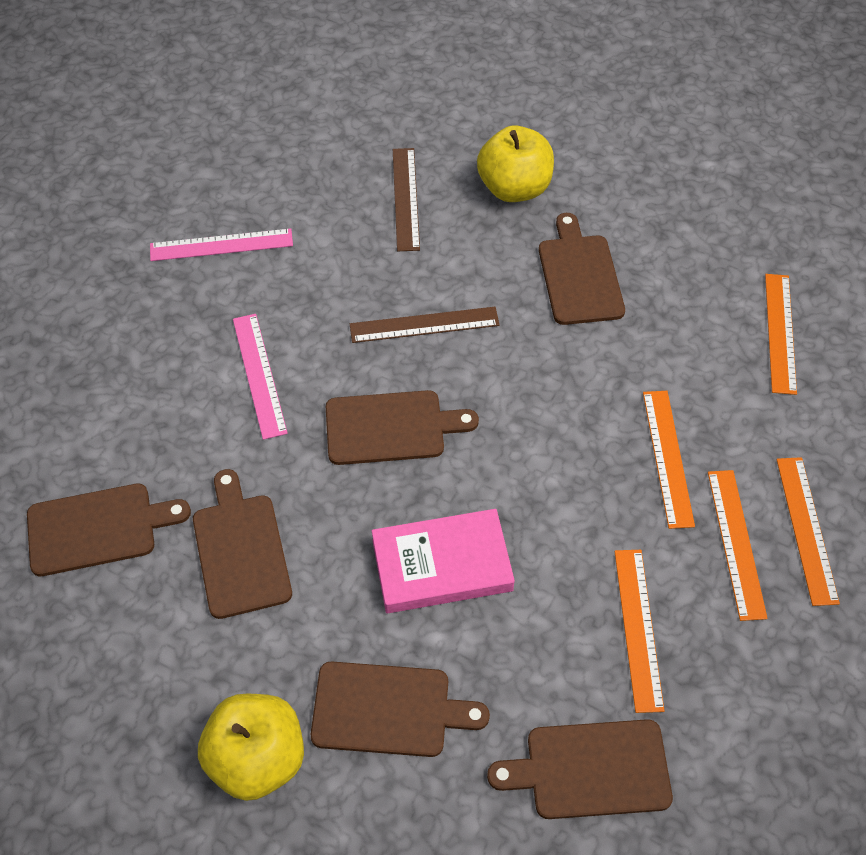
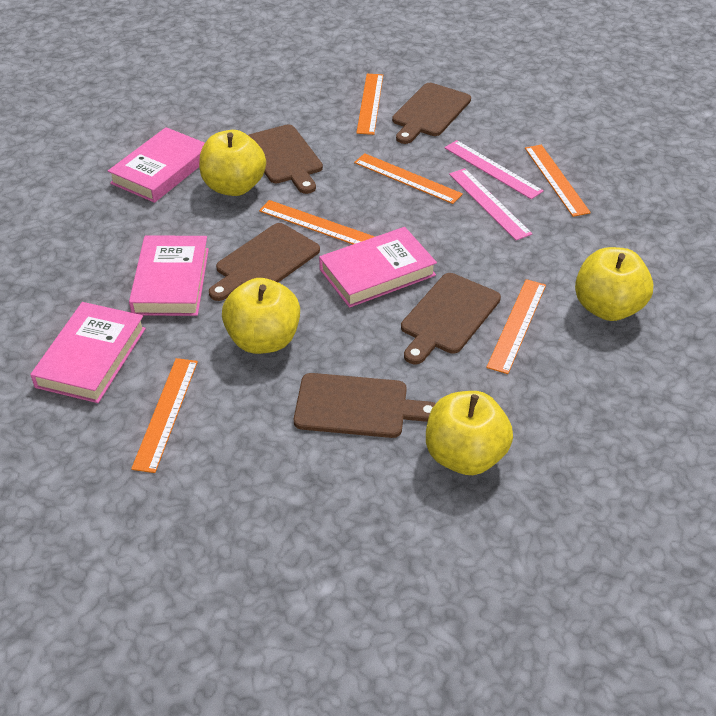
brown cutting board: 6 -> 5
brown ruler: 2 -> 0
orange ruler: 5 -> 6
pink book: 1 -> 4
yellow apple: 2 -> 4

